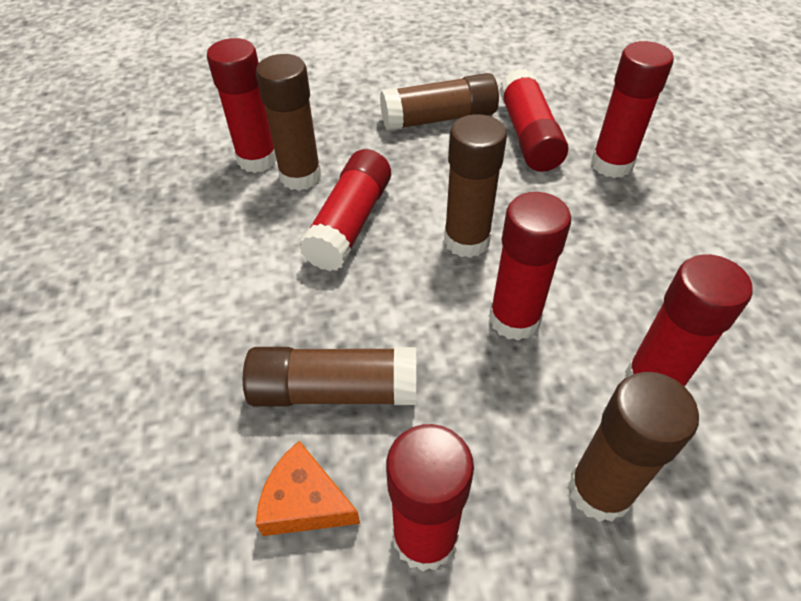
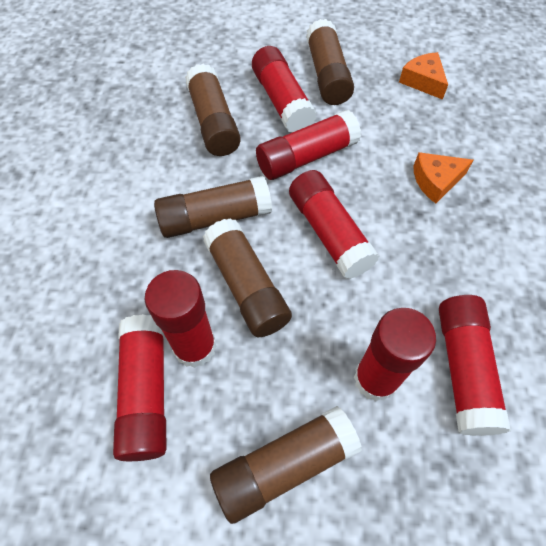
orange cheese: 1 -> 2

